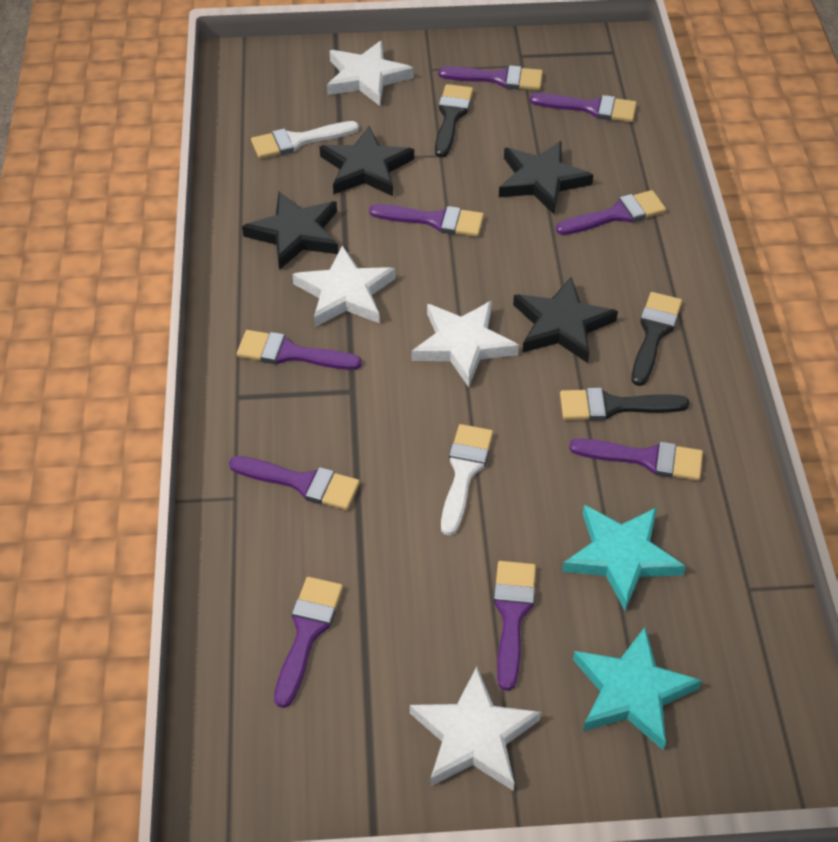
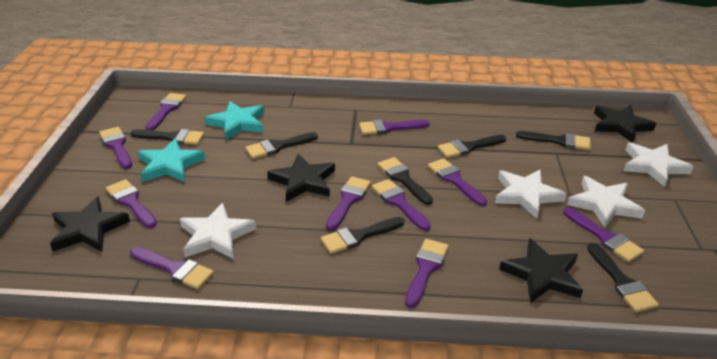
black brush: 3 -> 7
purple brush: 9 -> 10
white brush: 2 -> 0

